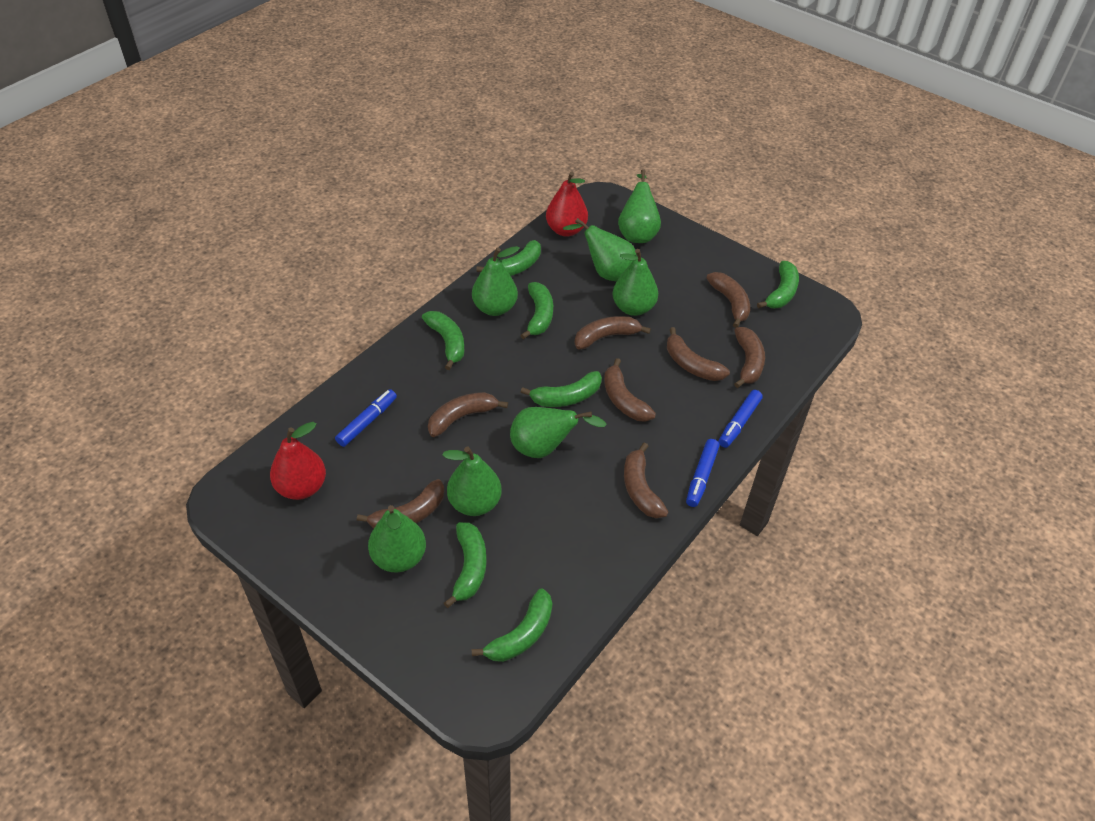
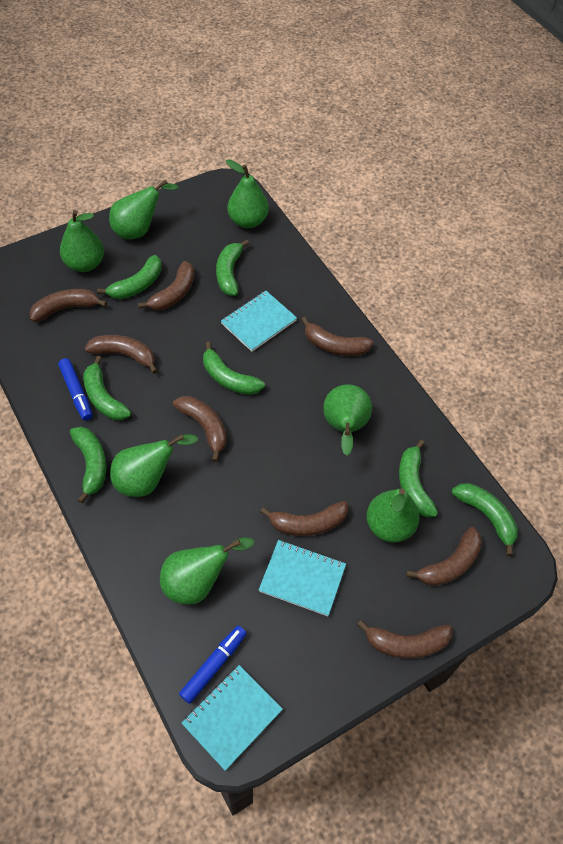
blue marker: 3 -> 2
red pear: 2 -> 0
turquoise notebook: 0 -> 3

